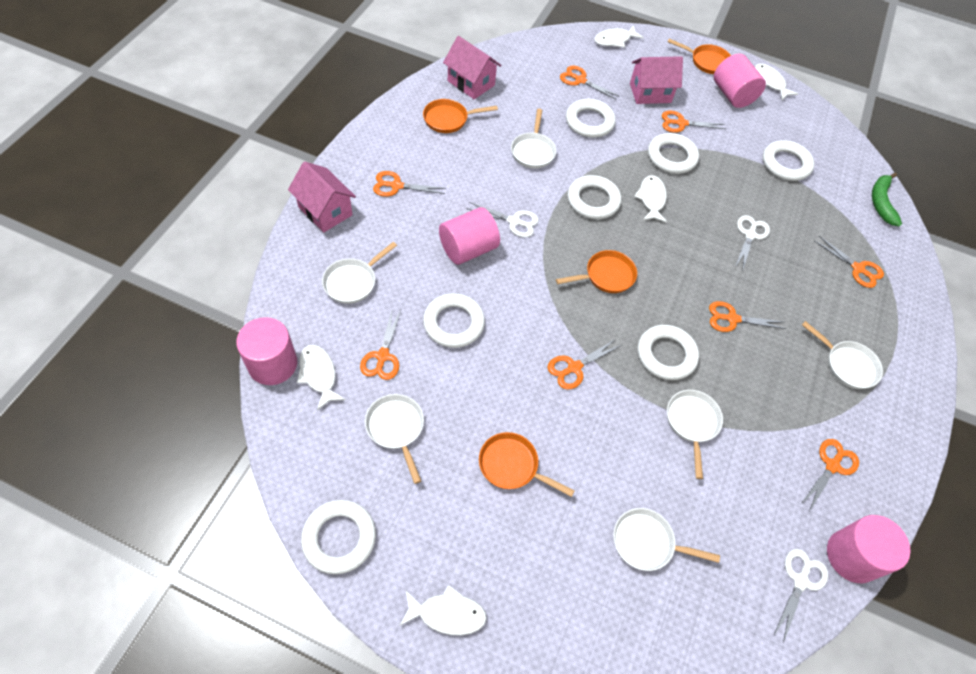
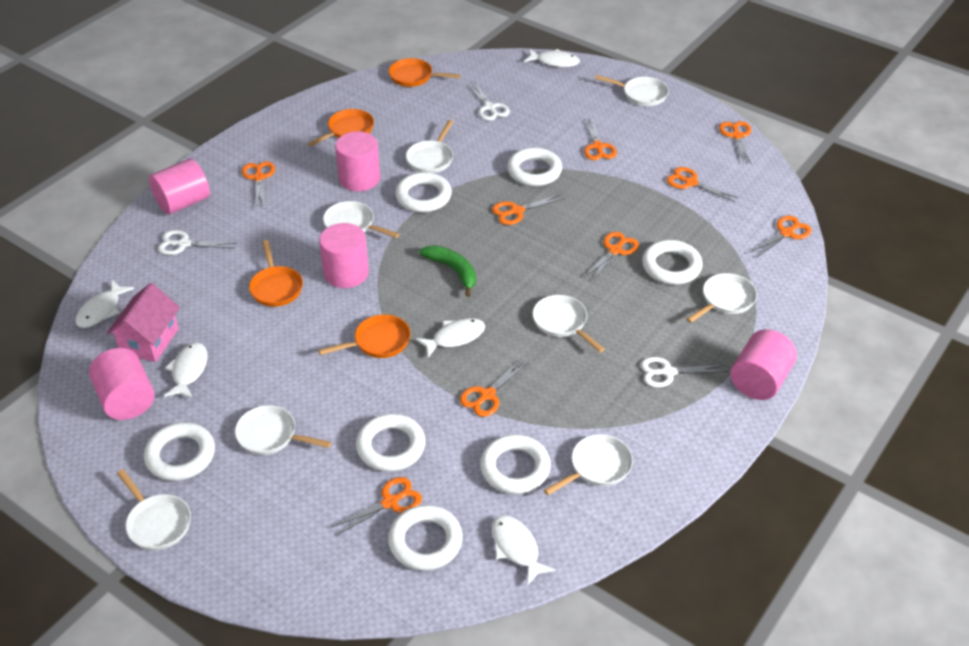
orange scissors: 8 -> 9
pink cylinder: 4 -> 5
pink house: 3 -> 1
white pan: 6 -> 8

